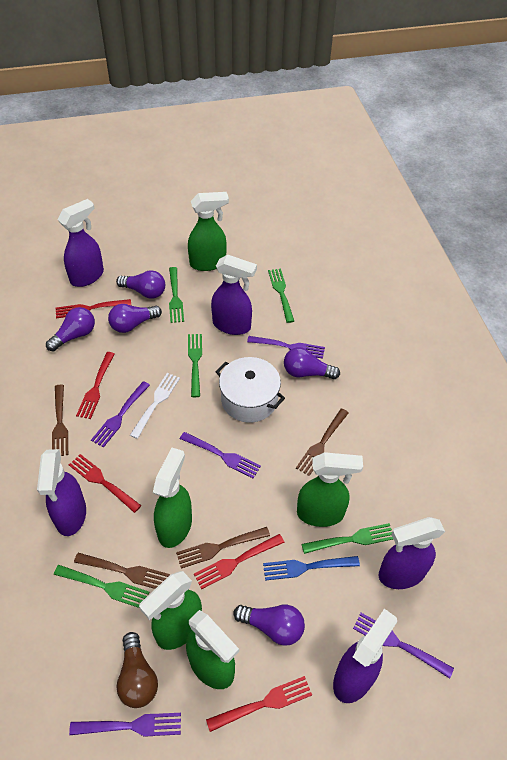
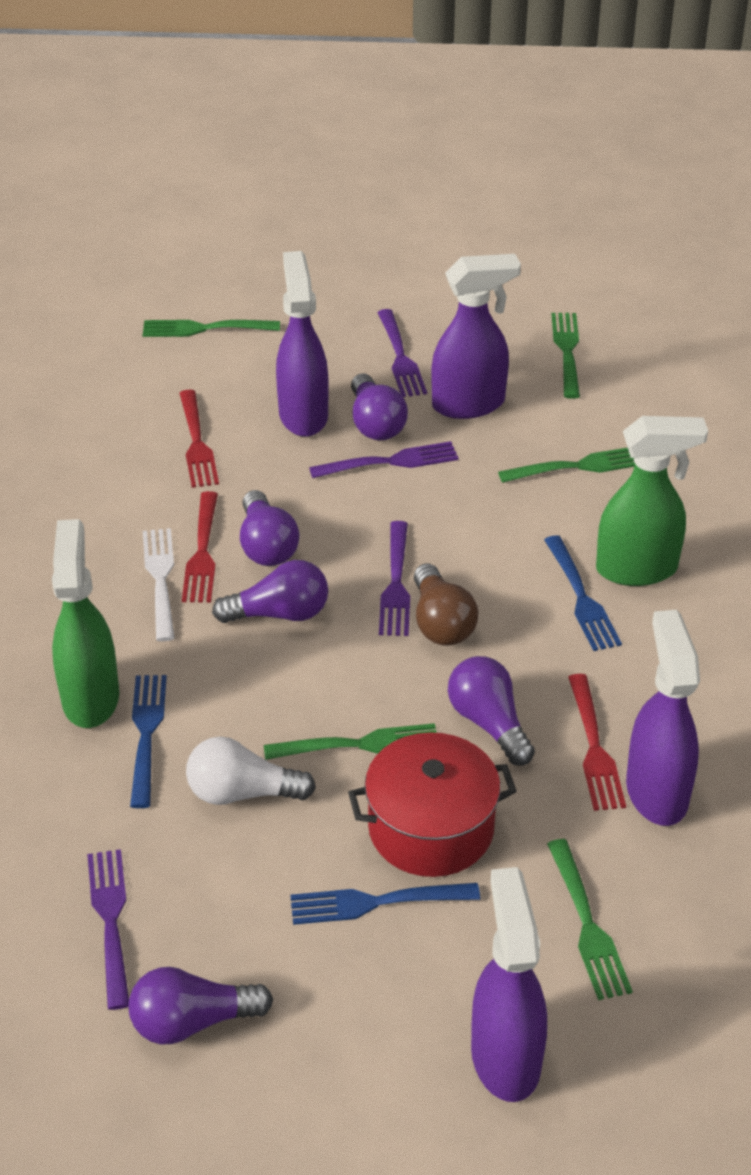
blue fork: 1 -> 3
brown fork: 4 -> 0
green spray bottle: 5 -> 2
purple fork: 5 -> 4
purple spray bottle: 5 -> 4
red fork: 5 -> 3
red pot: 0 -> 1
white light bulb: 0 -> 1
white pot: 1 -> 0

